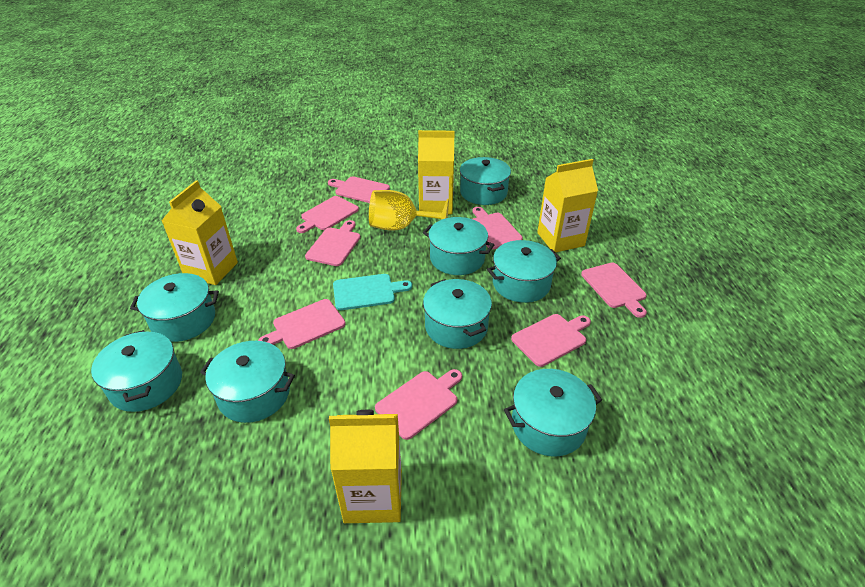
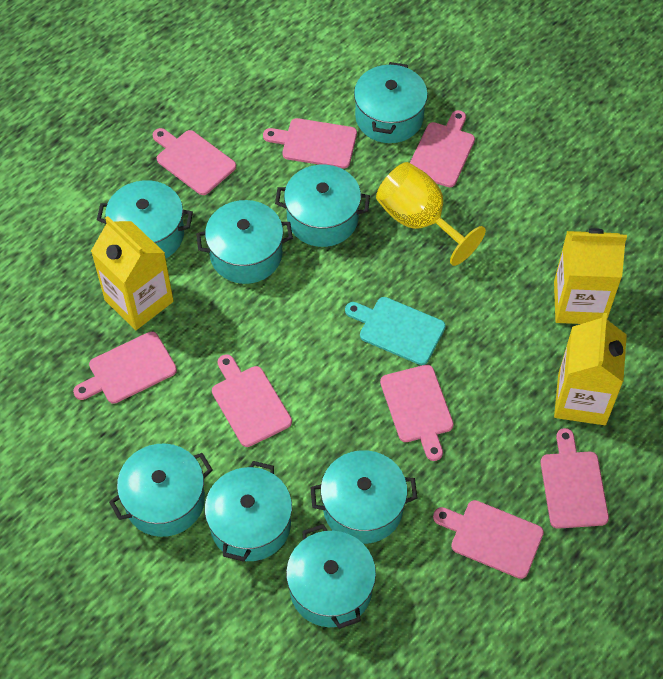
yellow carton: 4 -> 3

